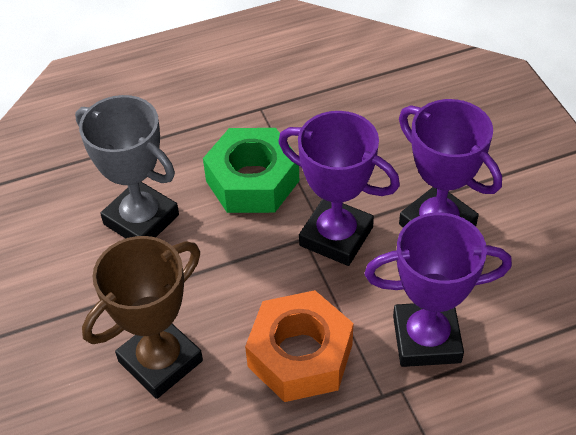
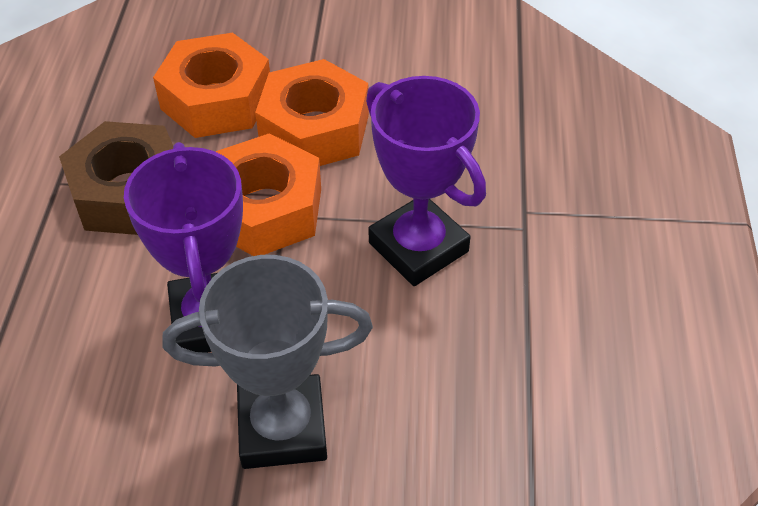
brown nut: 0 -> 1
brown trophy: 1 -> 0
green nut: 1 -> 0
orange nut: 1 -> 3
purple trophy: 3 -> 2

